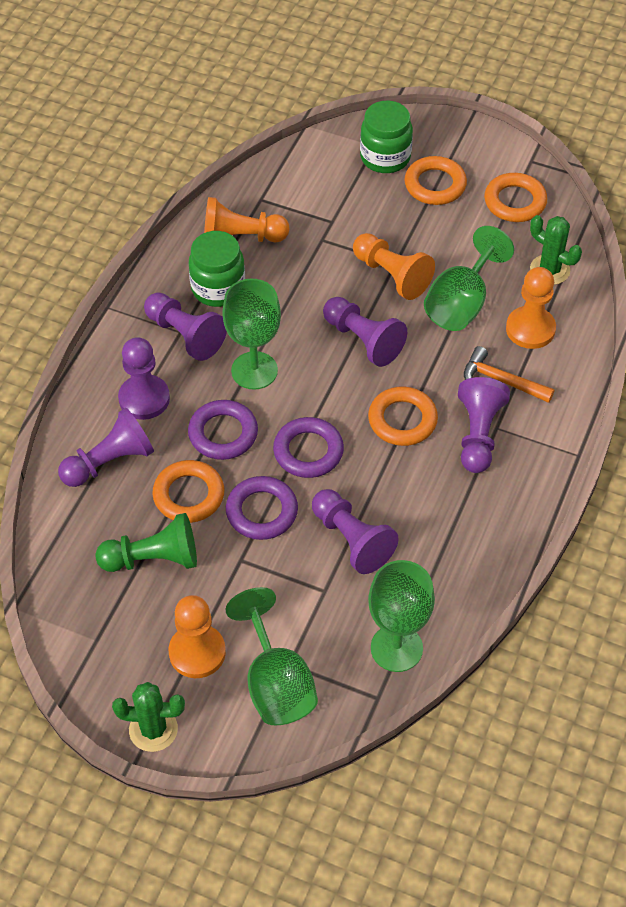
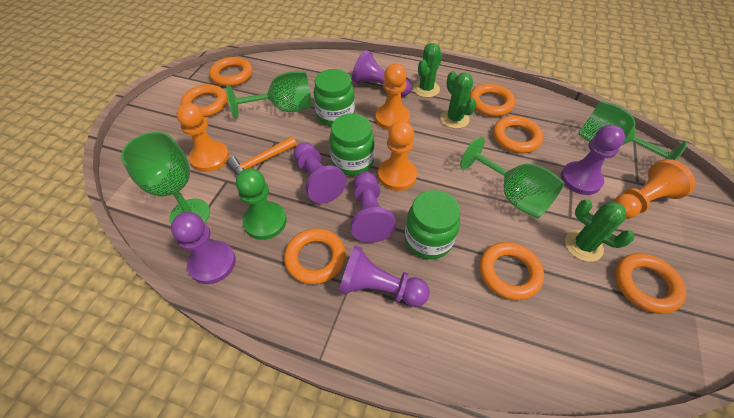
green cactus: 2 -> 3
green jar: 2 -> 3
orange ring: 4 -> 7
purple ring: 3 -> 0

